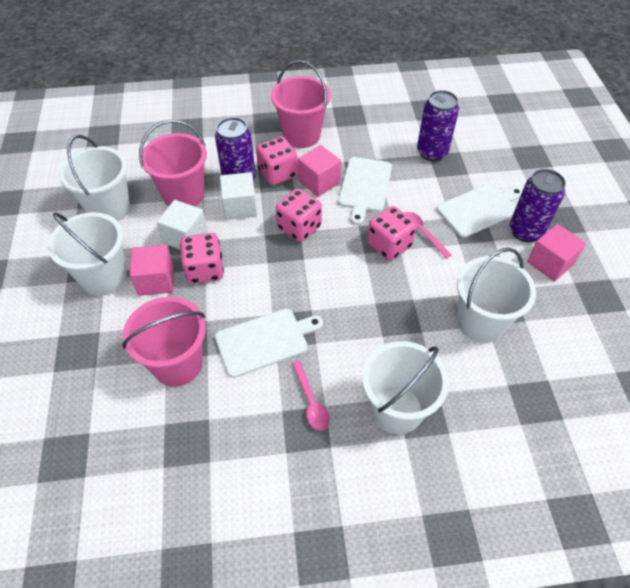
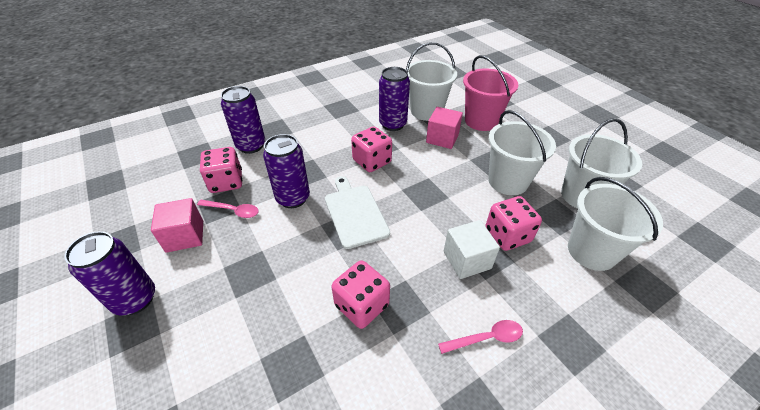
pink bucket: 3 -> 1
pink cube: 3 -> 2
purple can: 3 -> 4
white cube: 2 -> 1
white cutting board: 3 -> 1

